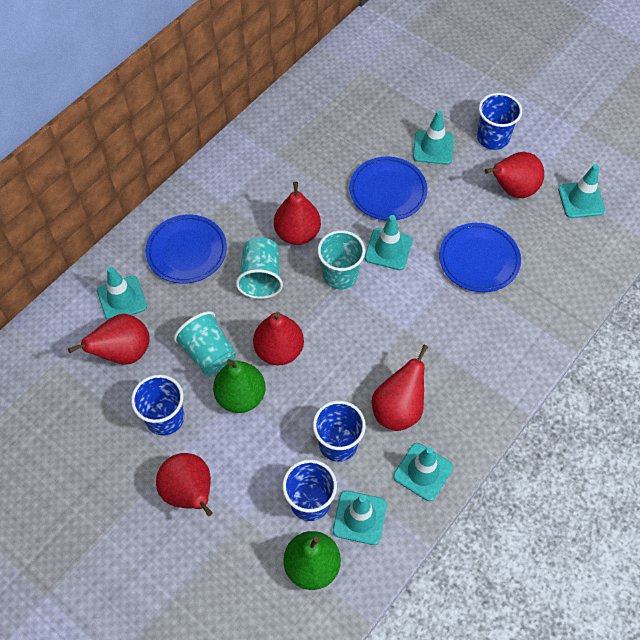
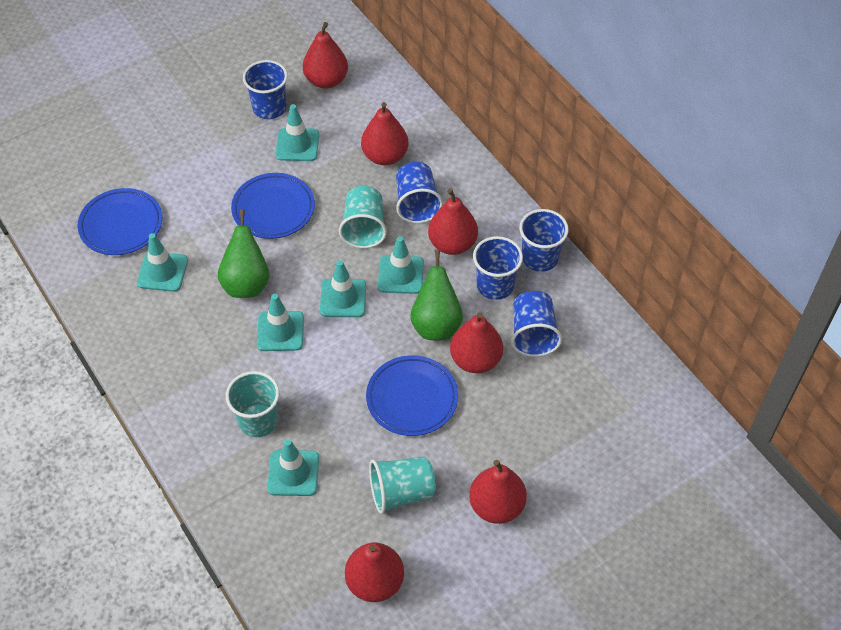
blue cup: 4 -> 5

